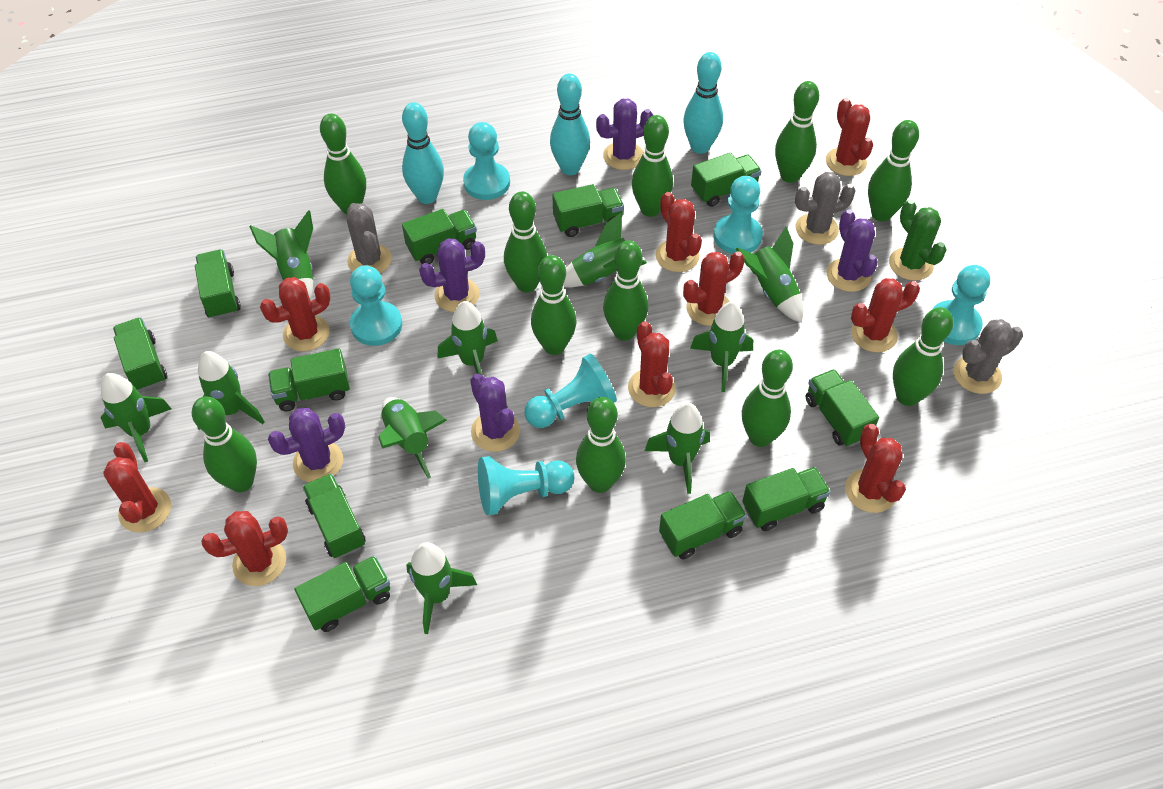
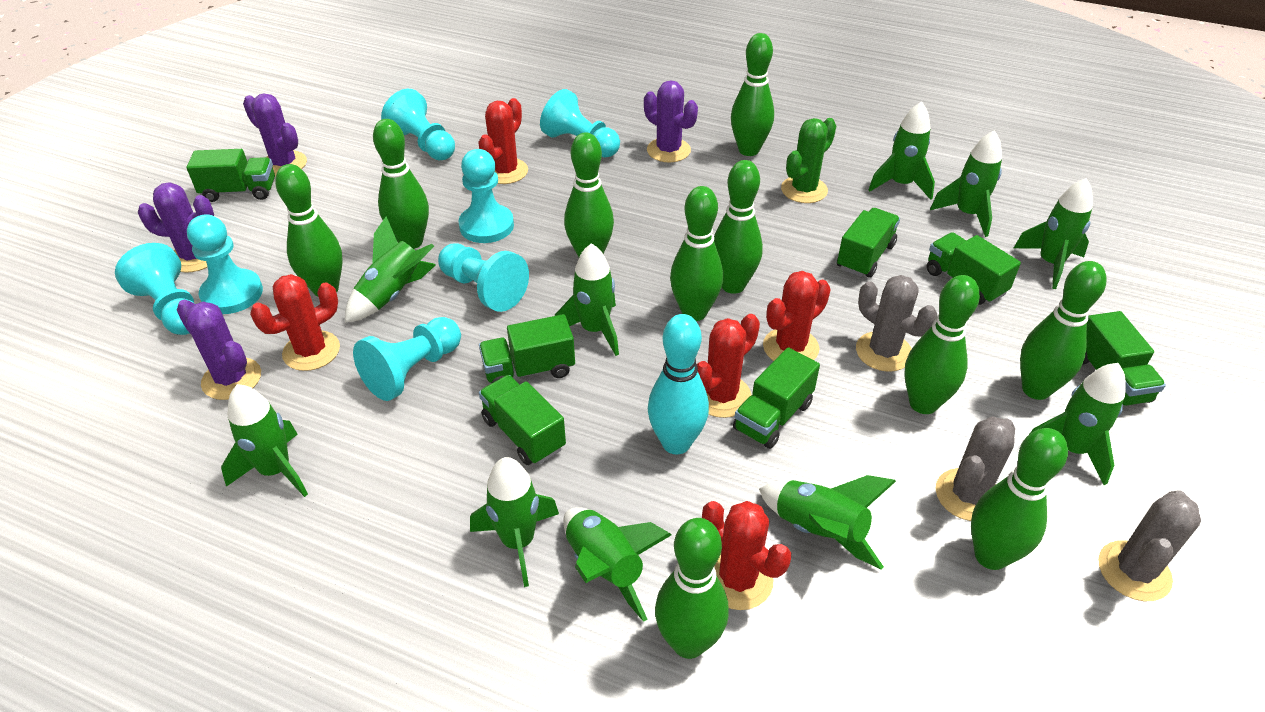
green bowling pin: 11 -> 10
green truck: 11 -> 7
purple cactus: 5 -> 4
red cactus: 9 -> 5
turquoise bowling pin: 3 -> 1
turquoise pawn: 6 -> 7

